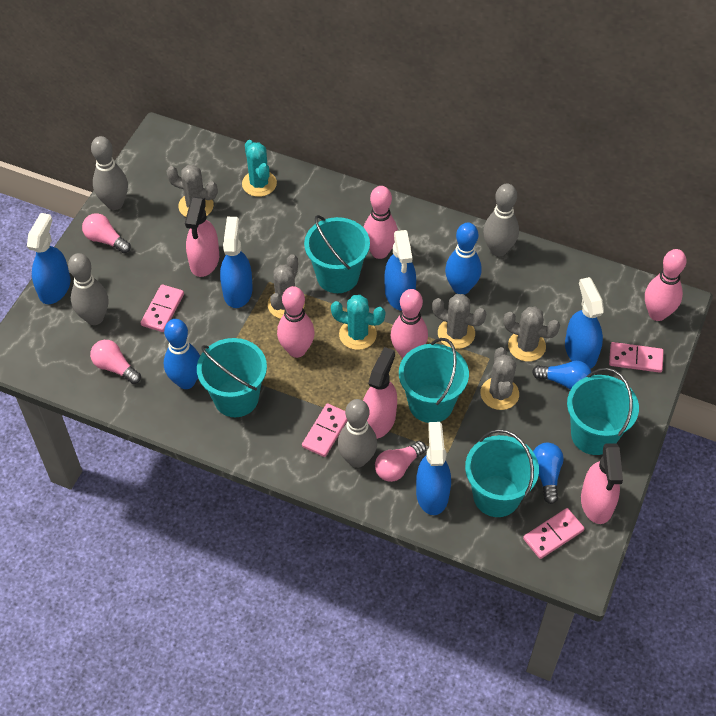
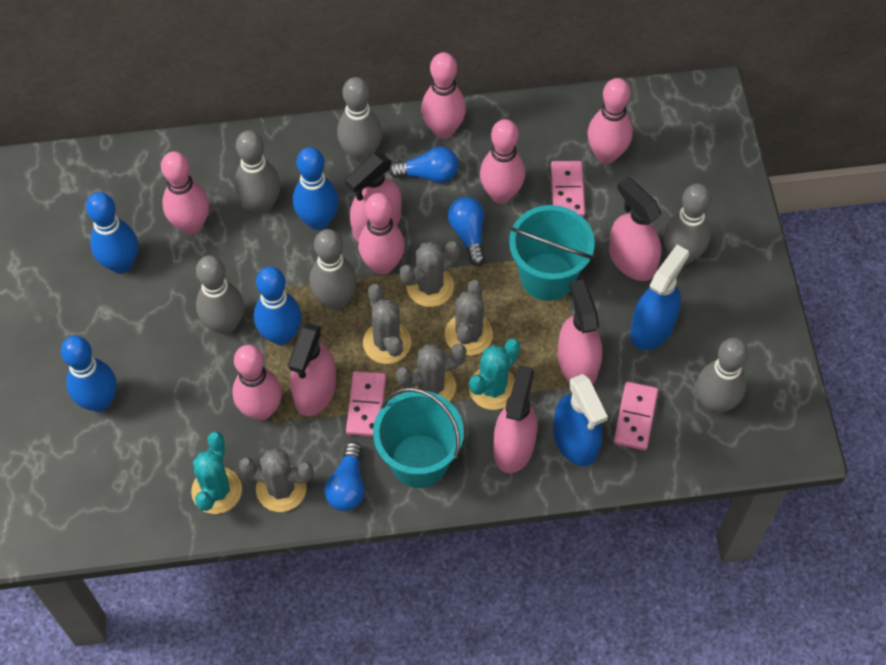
blue bowling pin: 2 -> 4
blue light bulb: 2 -> 3
blue spray bottle: 5 -> 2
grey bowling pin: 4 -> 6
pink bowling pin: 4 -> 6
pink domino: 4 -> 3
pink light bulb: 3 -> 0
pink spray bottle: 3 -> 5
turquoise bucket: 5 -> 2

